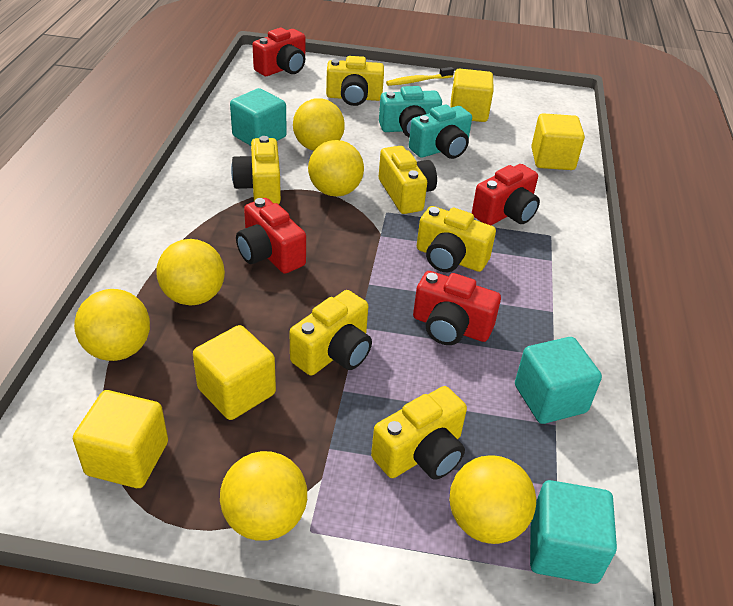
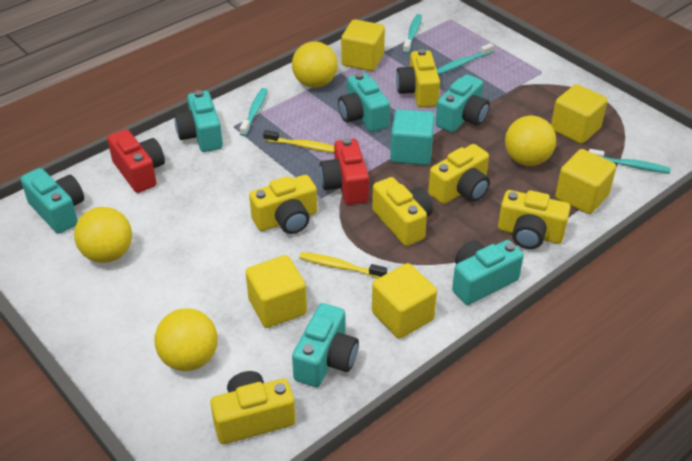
red camera: 4 -> 2
turquoise camera: 2 -> 6
turquoise cube: 3 -> 1
turquoise toothbrush: 0 -> 4
yellow ball: 6 -> 4
yellow cube: 4 -> 5
yellow toothbrush: 1 -> 2

